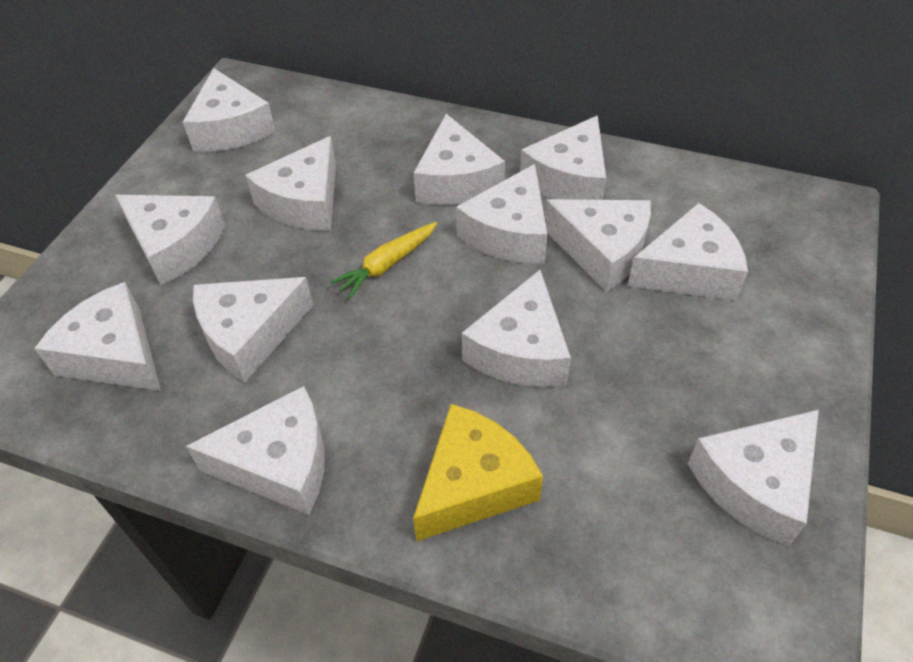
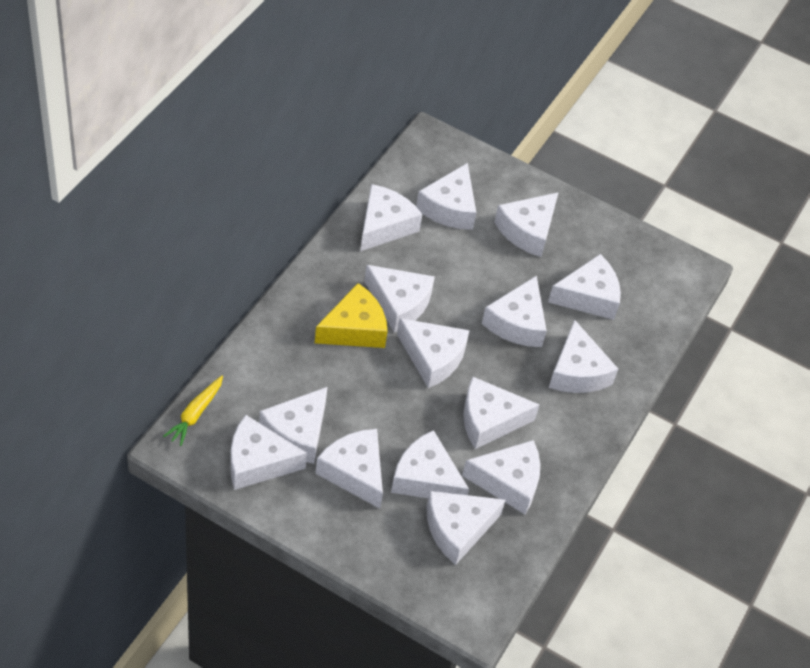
white cheese: 13 -> 15

